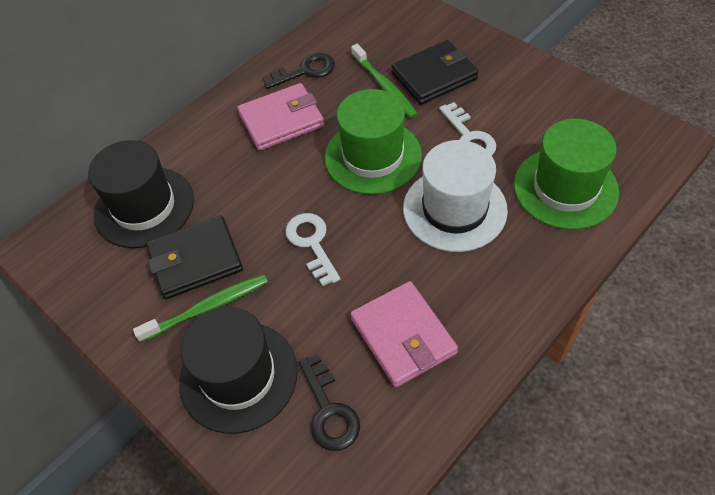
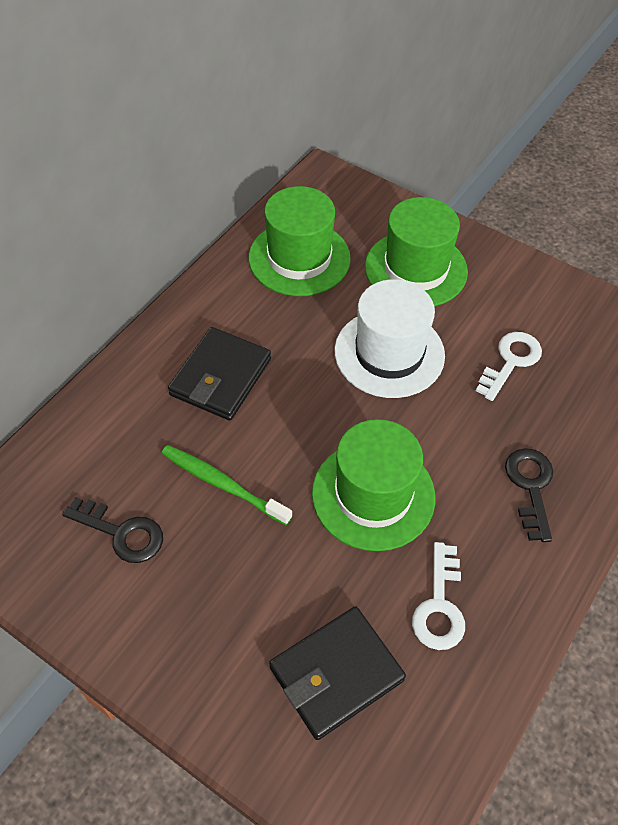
black hat: 2 -> 0
green hat: 2 -> 3
green toothbrush: 2 -> 1
pink wallet: 2 -> 0

